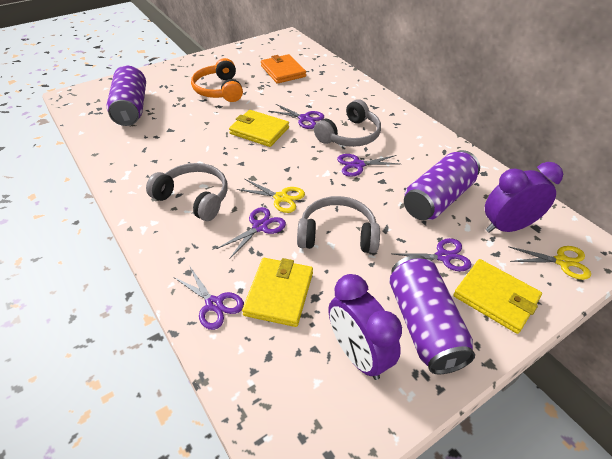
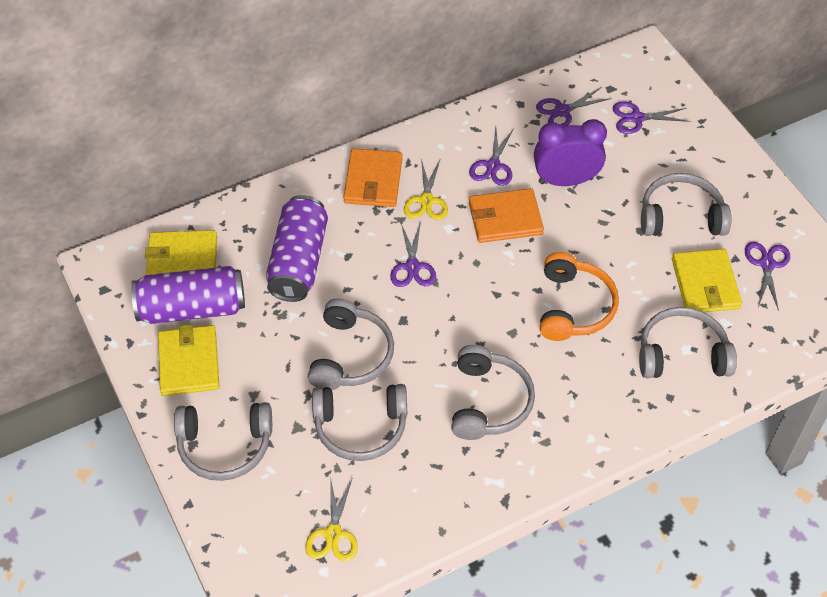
grey headphones: 3 -> 6
orange wallet: 1 -> 2
purple can: 3 -> 2
purple clock: 2 -> 1

